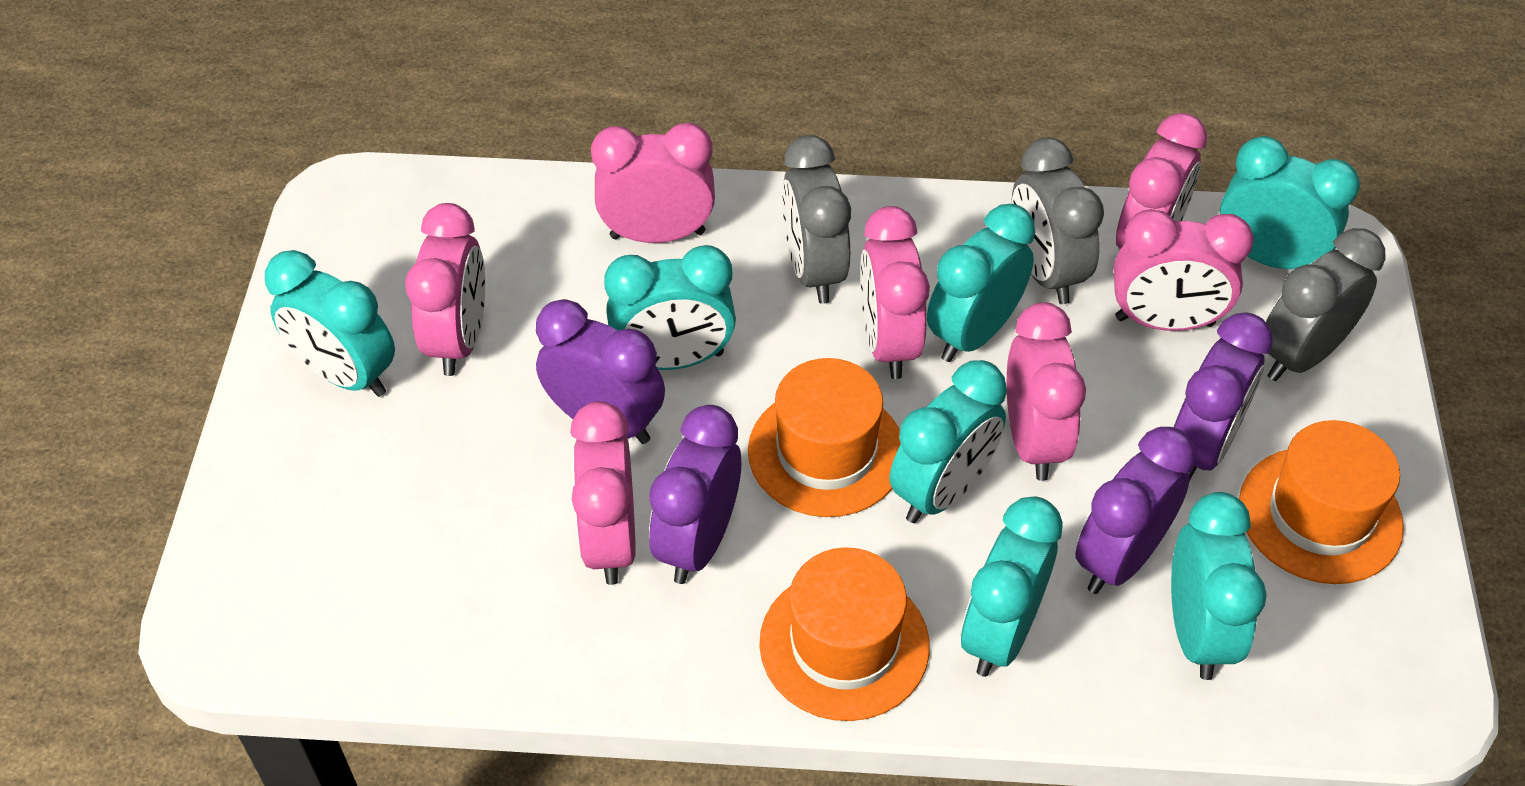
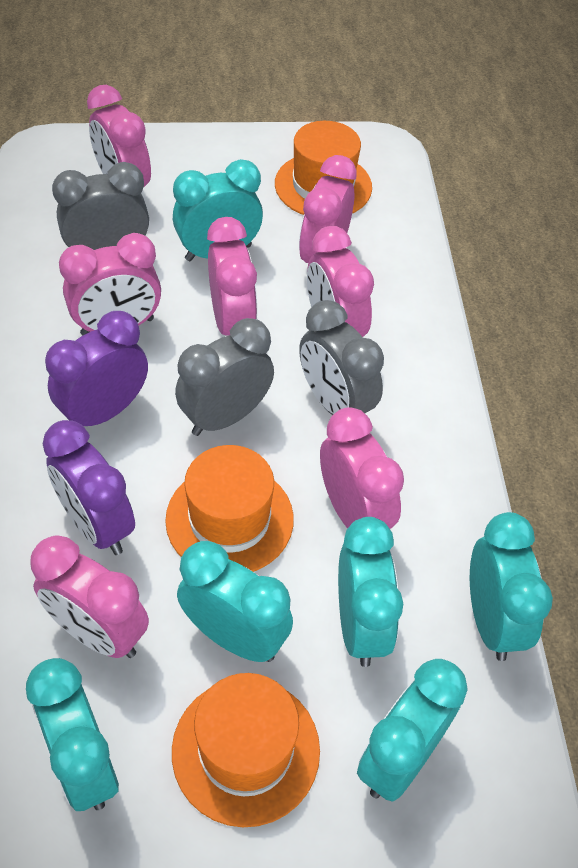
purple clock: 4 -> 2
turquoise clock: 7 -> 6

